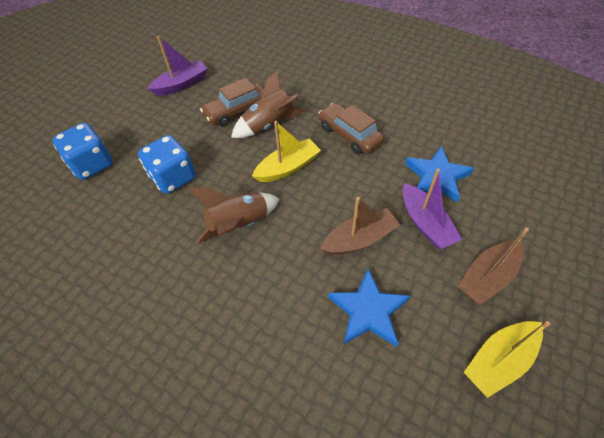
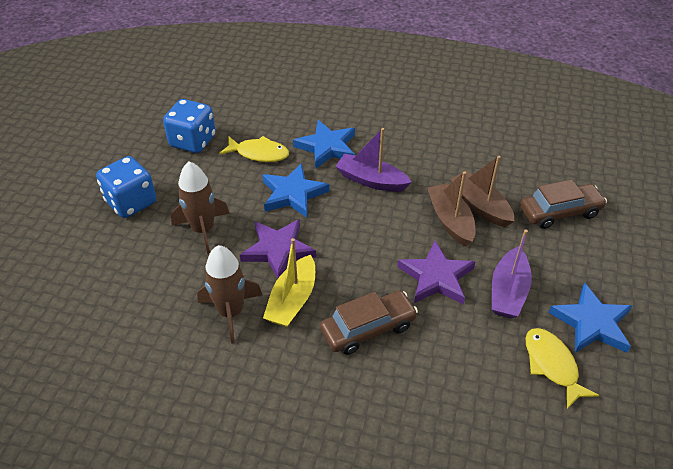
blue star: 2 -> 3
purple star: 0 -> 2
yellow boat: 2 -> 1
yellow fish: 0 -> 2

